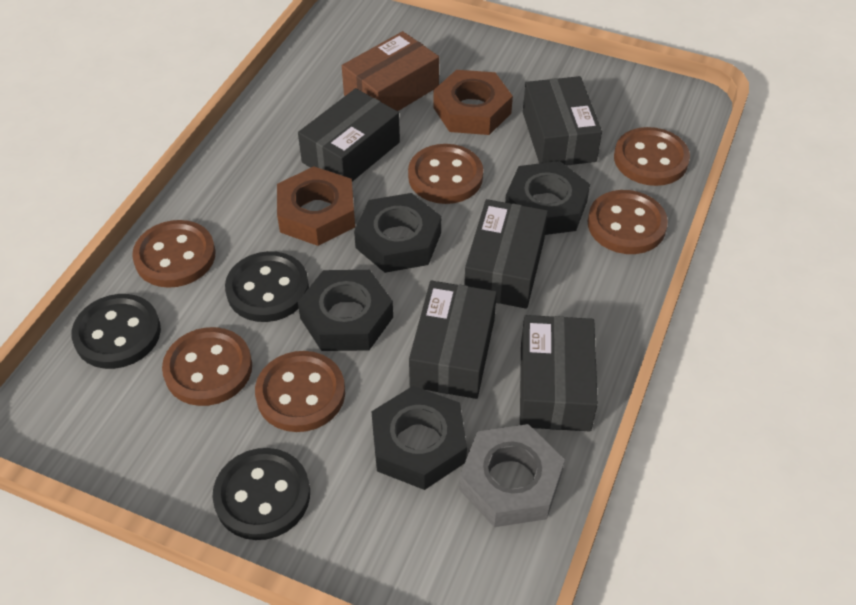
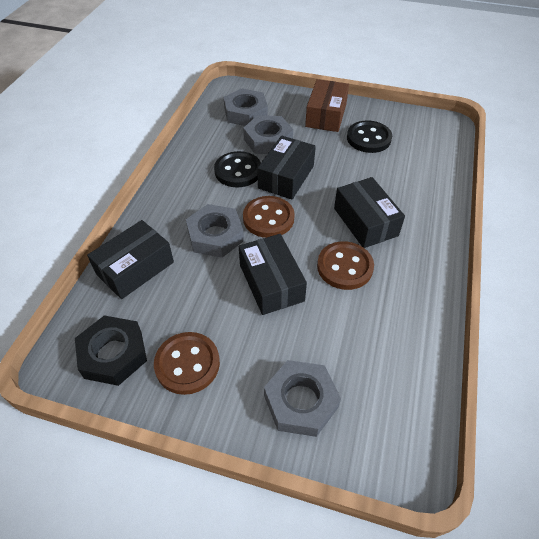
black box: 5 -> 4
black button: 3 -> 2
black nut: 4 -> 1
brown button: 6 -> 3
brown nut: 2 -> 0
grey nut: 1 -> 4

